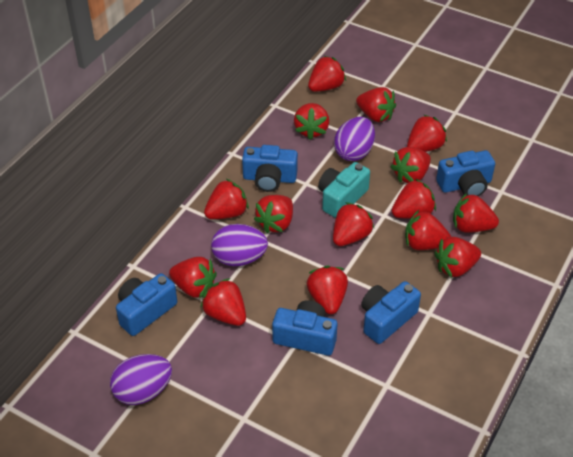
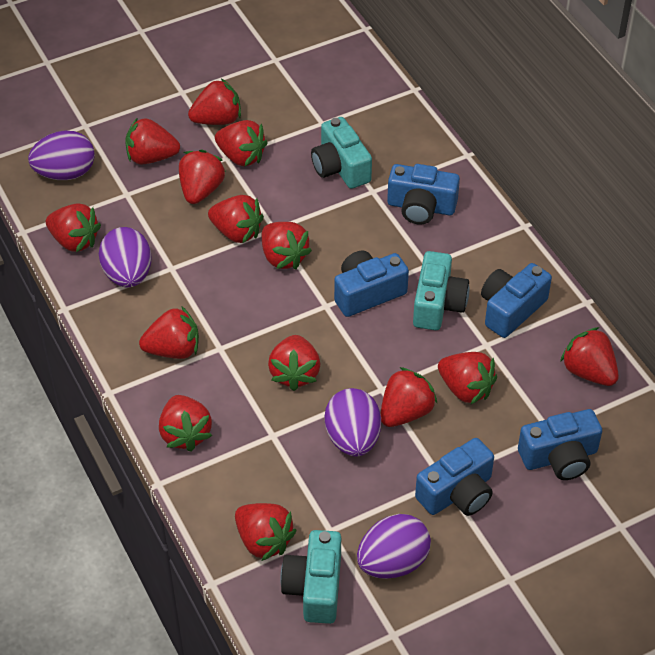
purple egg: 3 -> 4
red strawberry: 15 -> 14
turquoise camera: 1 -> 3

